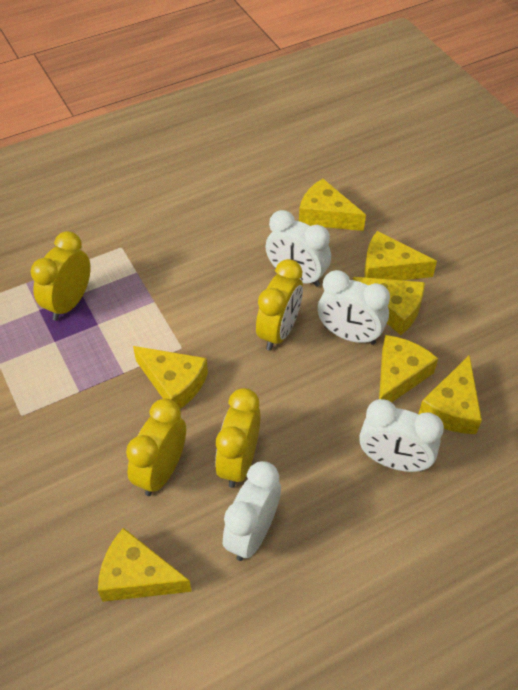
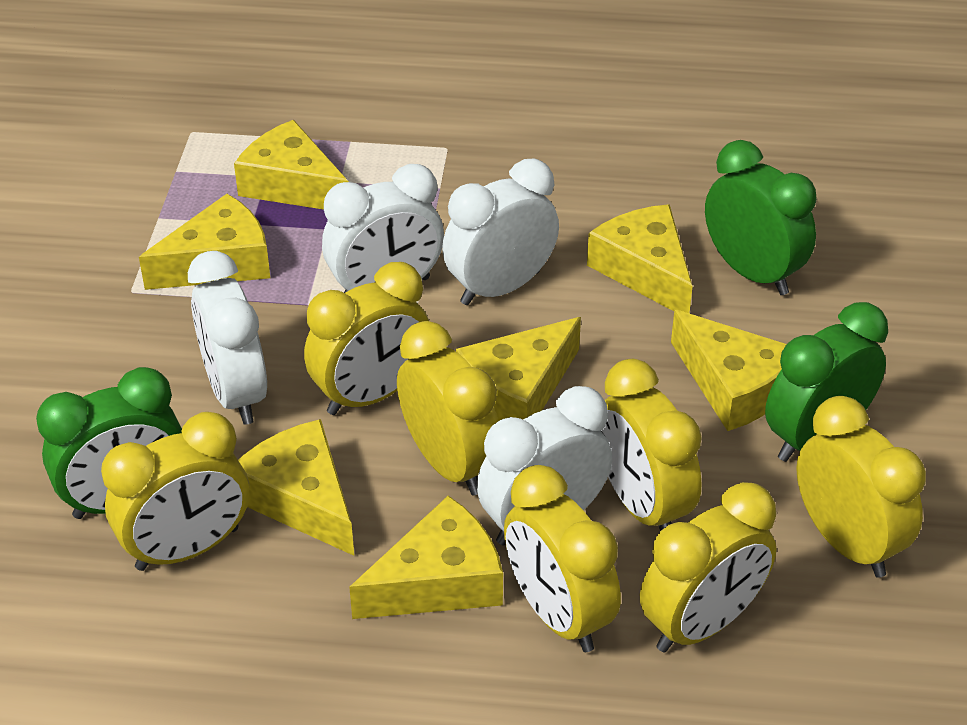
green clock: 0 -> 3
yellow clock: 4 -> 7

